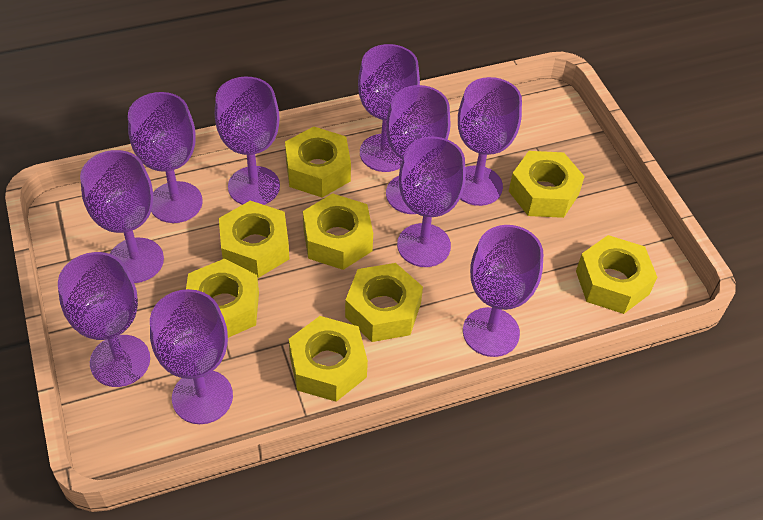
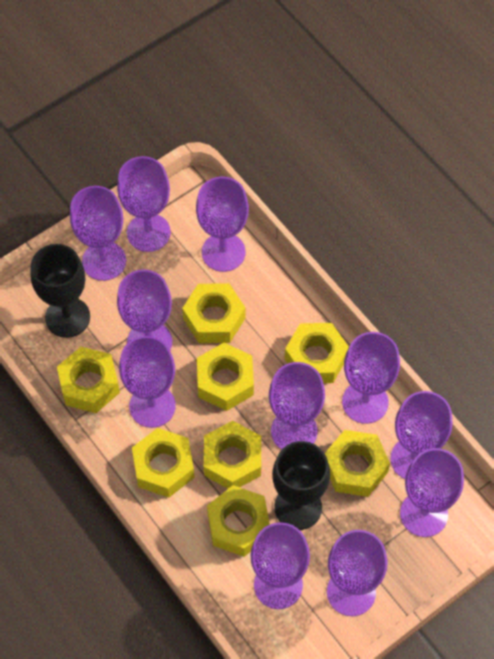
black goblet: 0 -> 2
purple goblet: 10 -> 11

